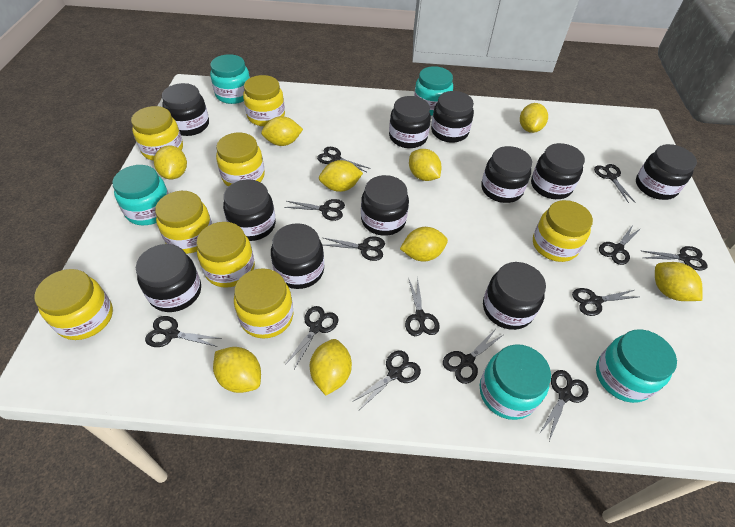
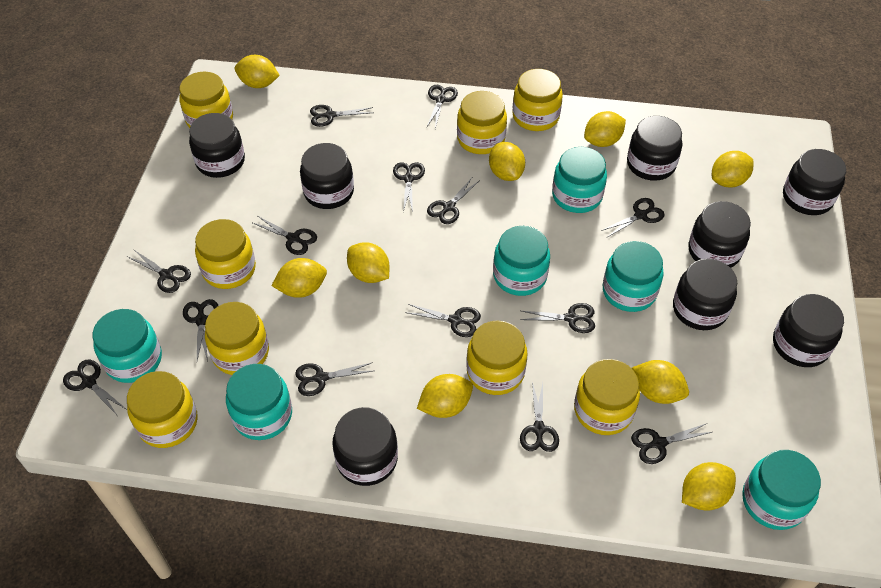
black jar: 11 -> 8
black scissors: 13 -> 14
turquoise jar: 5 -> 6

